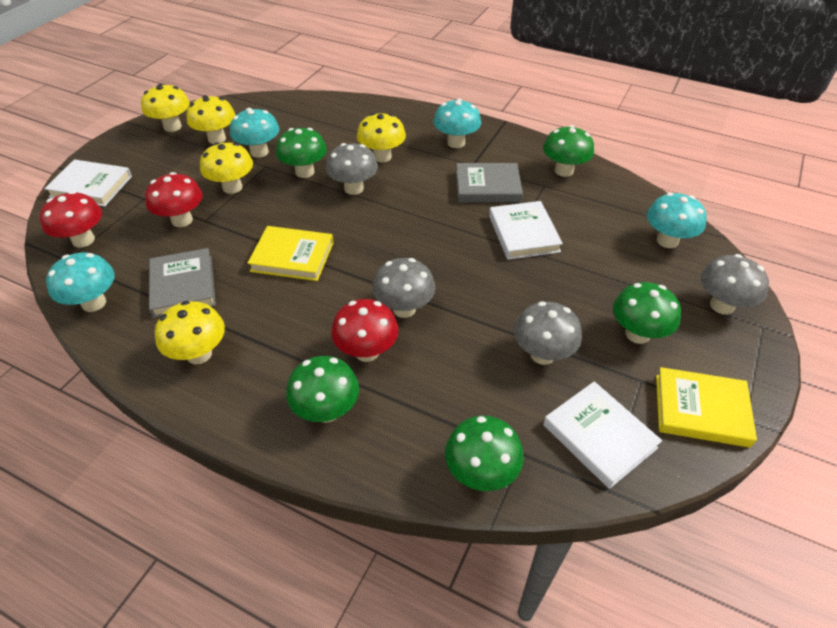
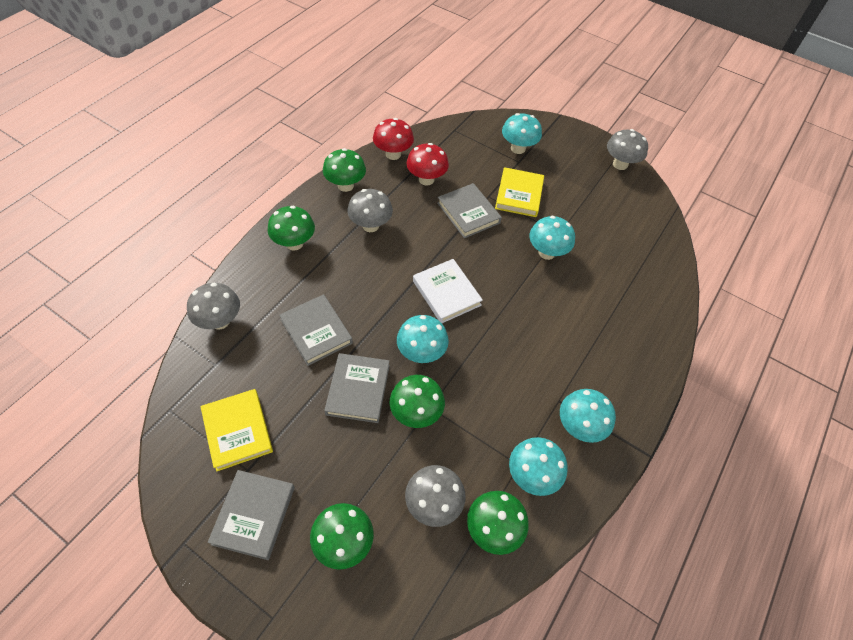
grey book: 2 -> 4
red mushroom: 3 -> 2
turquoise mushroom: 4 -> 5
white book: 3 -> 1
yellow mushroom: 5 -> 0

